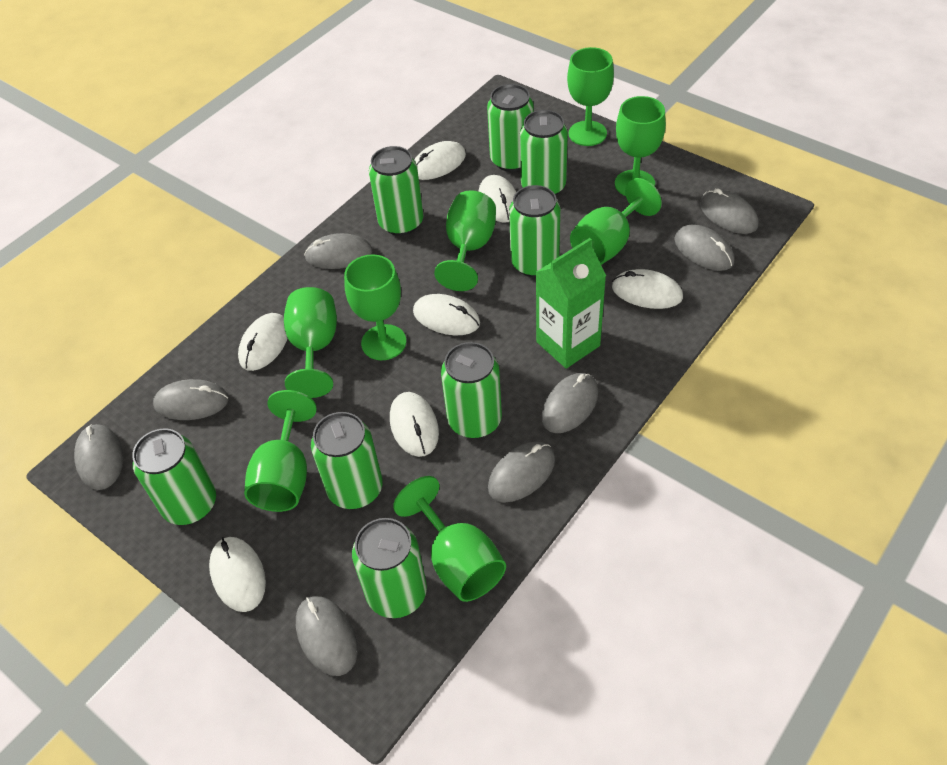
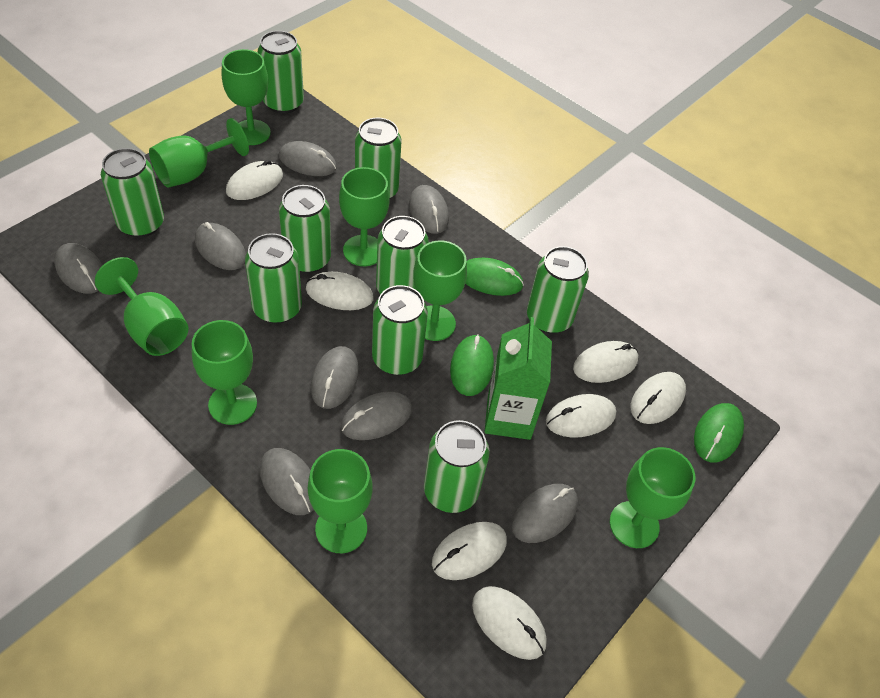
green can: 8 -> 9
green mouse: 0 -> 3

